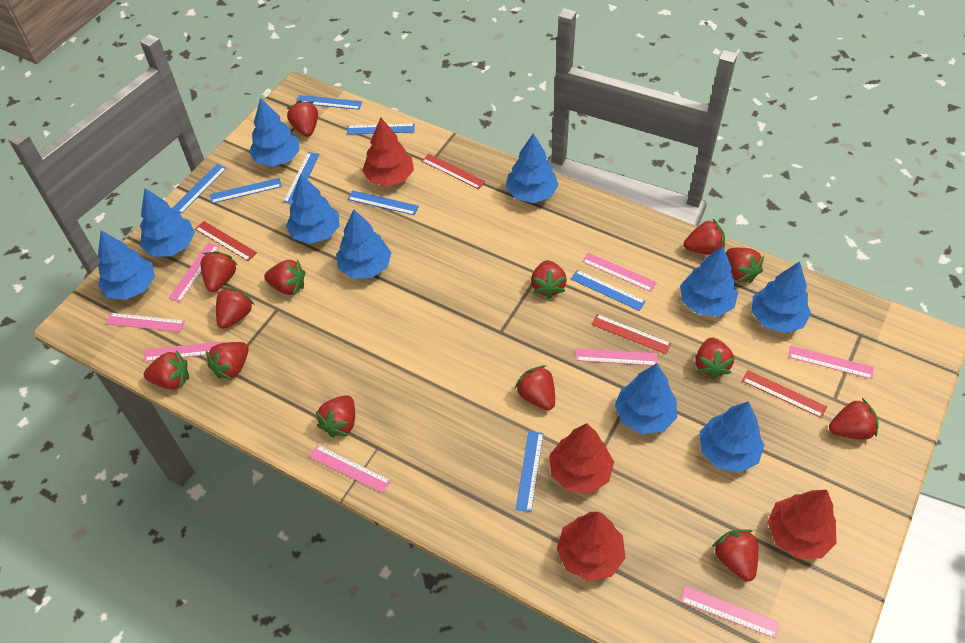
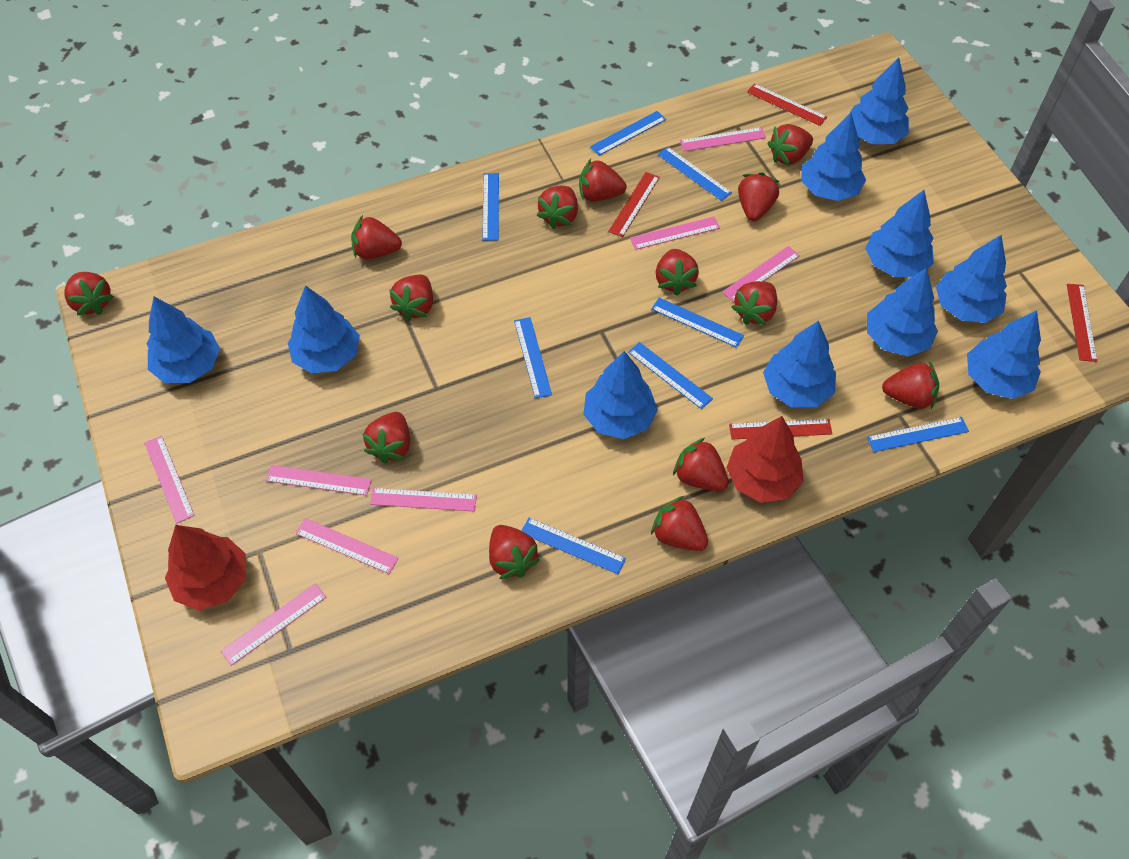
red tree: 4 -> 2

